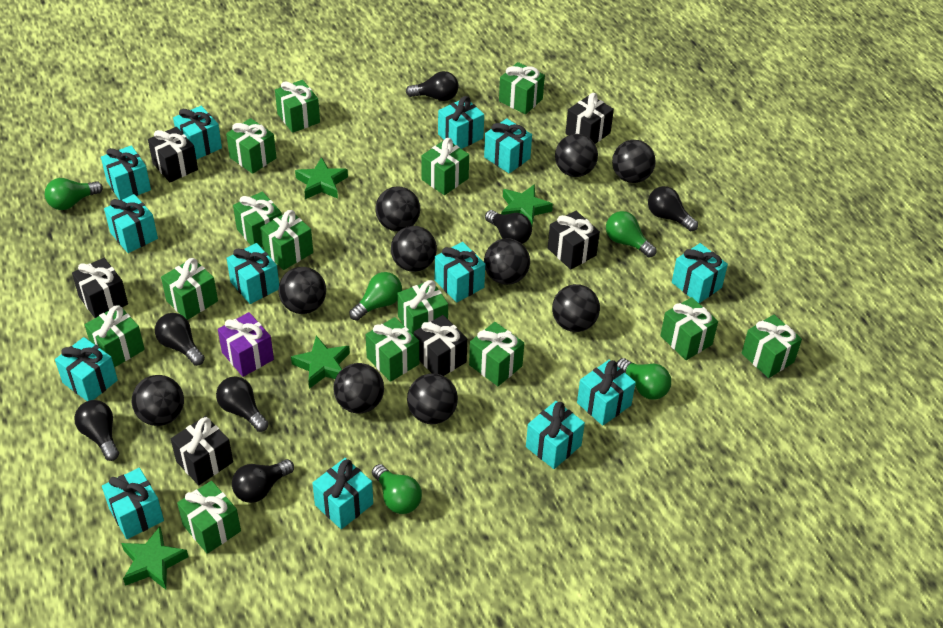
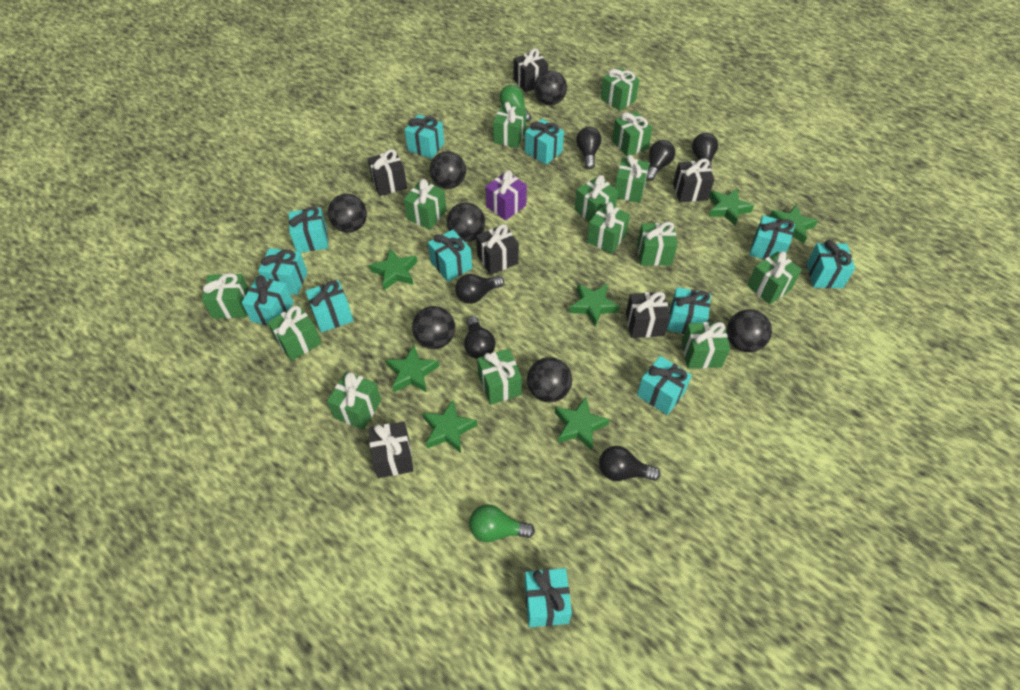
black ball: 10 -> 7
black light bulb: 7 -> 6
green light bulb: 5 -> 2
green star: 4 -> 7
turquoise gift: 13 -> 12

